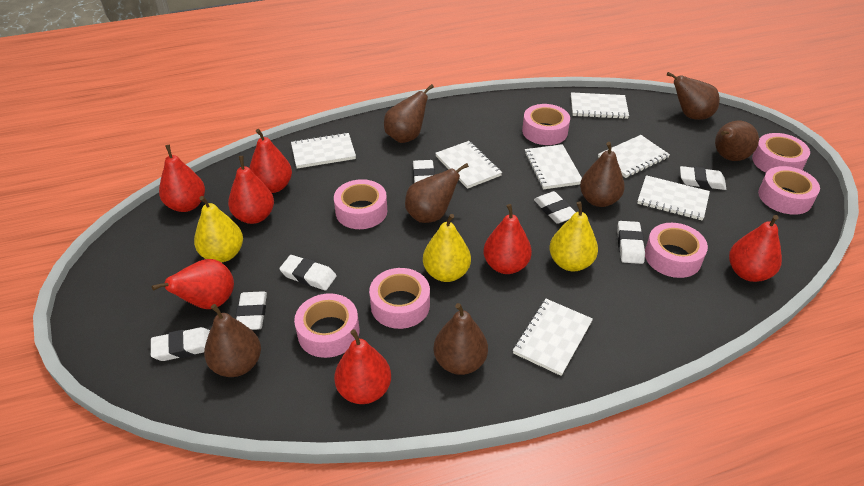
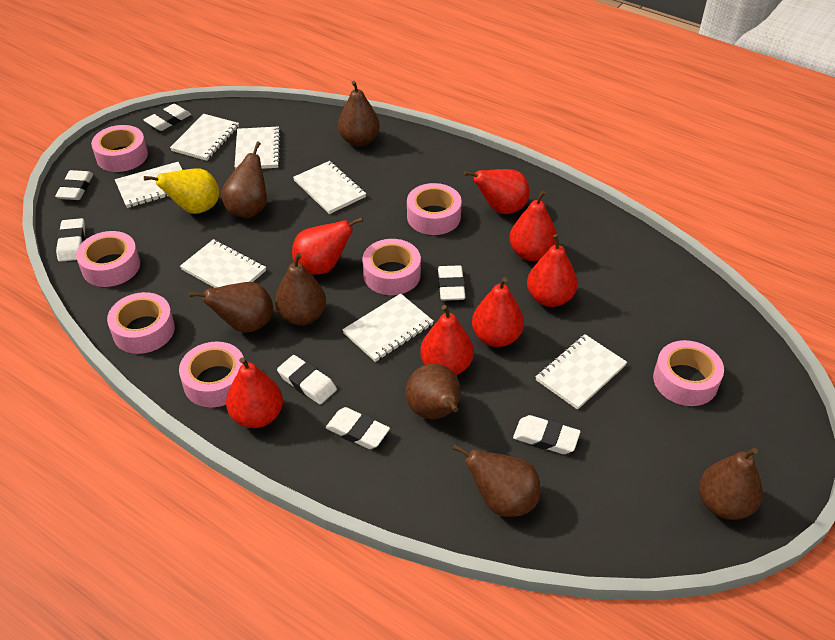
yellow pear: 3 -> 1

